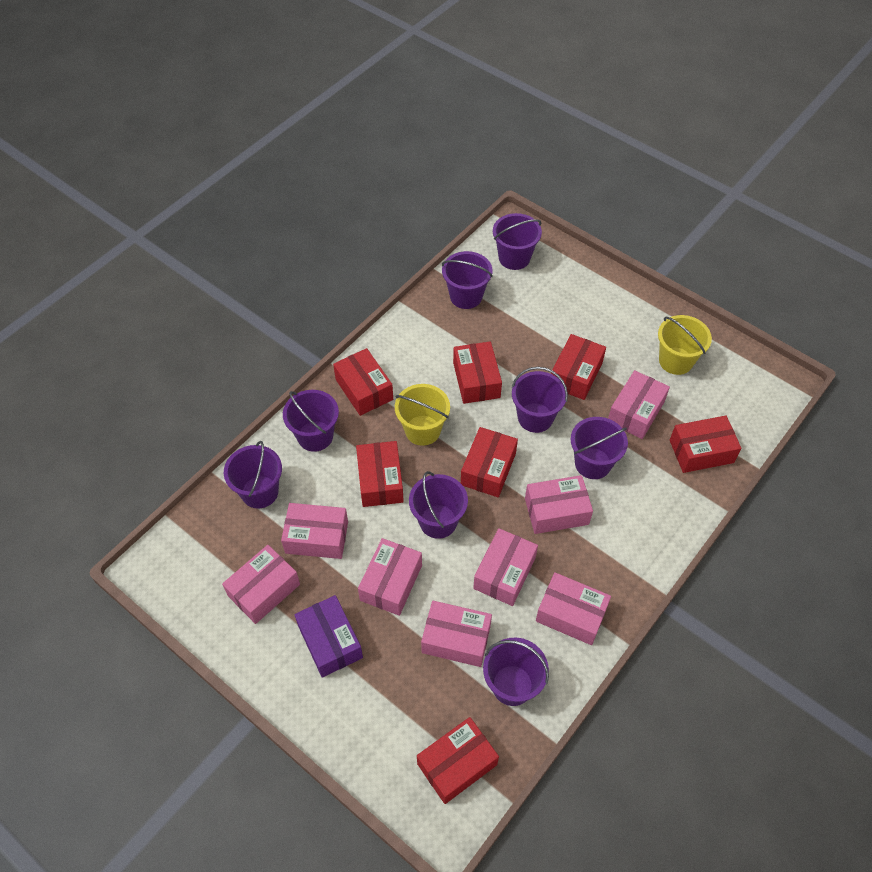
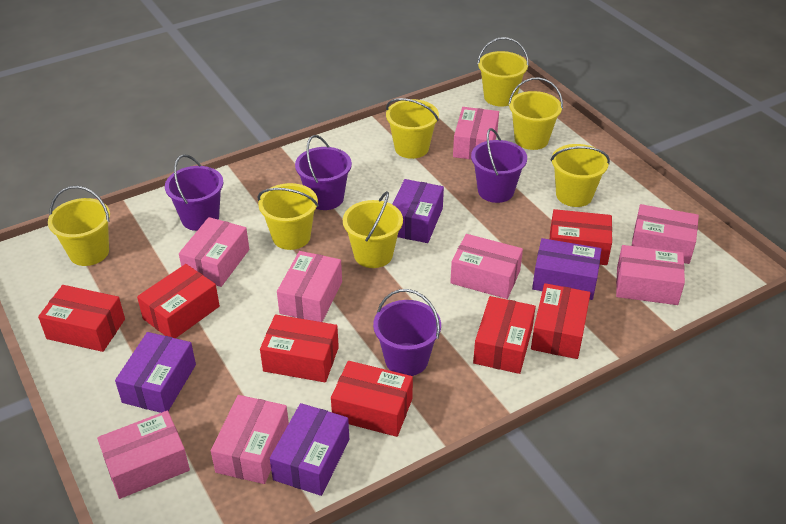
purple box: 1 -> 4
purple bucket: 8 -> 4
yellow bucket: 2 -> 7

